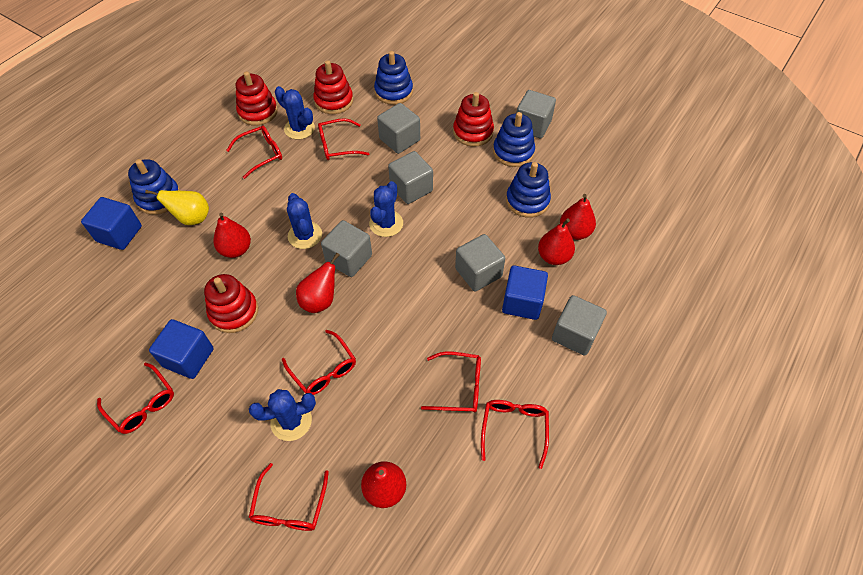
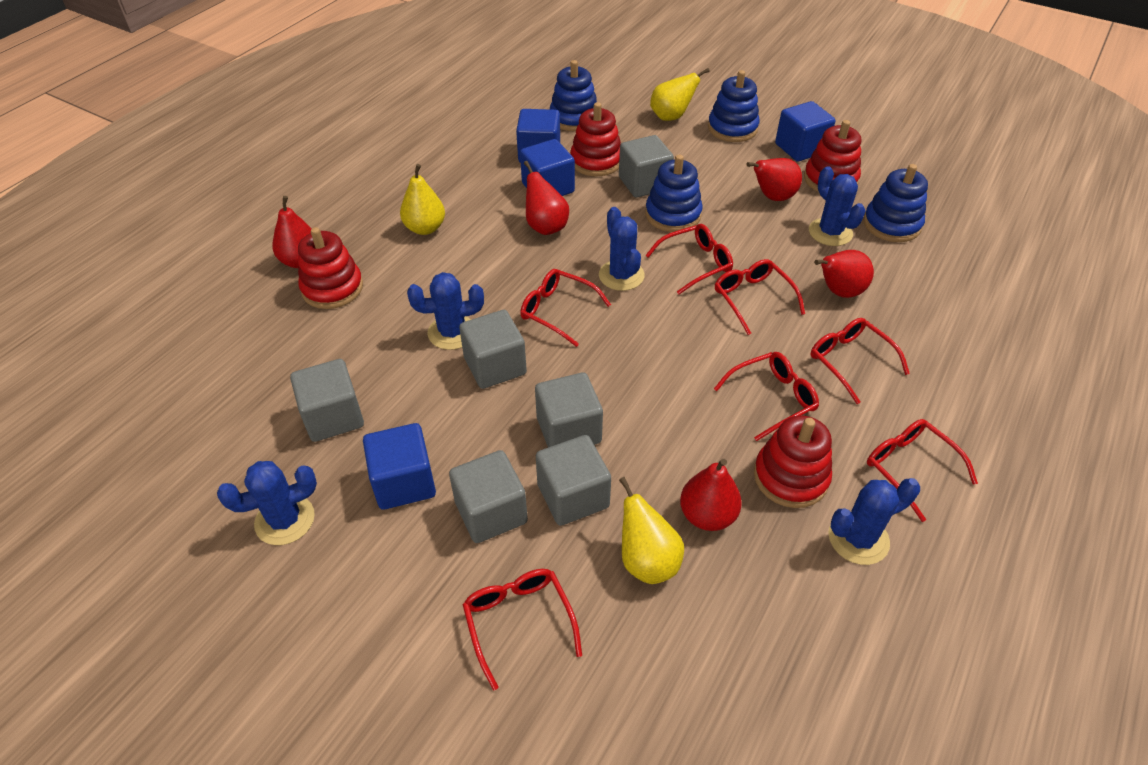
blue cactus: 4 -> 5
blue cube: 3 -> 4
yellow pear: 1 -> 3

